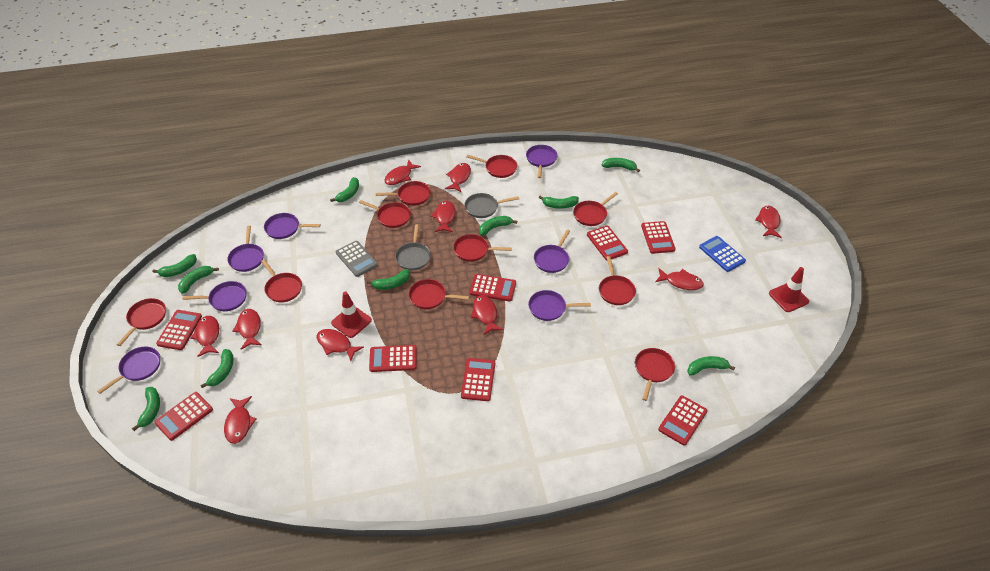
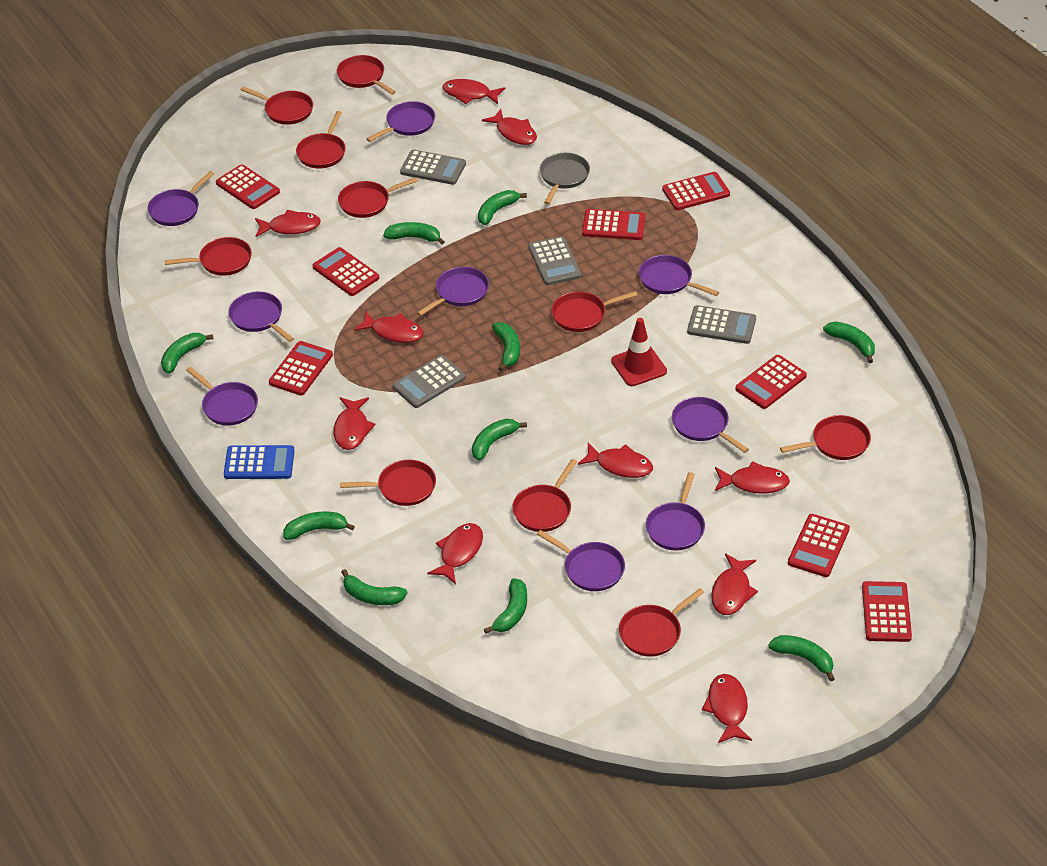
grey calculator: 1 -> 4
grey pan: 2 -> 1
purple pan: 7 -> 9
red traffic cone: 2 -> 1

